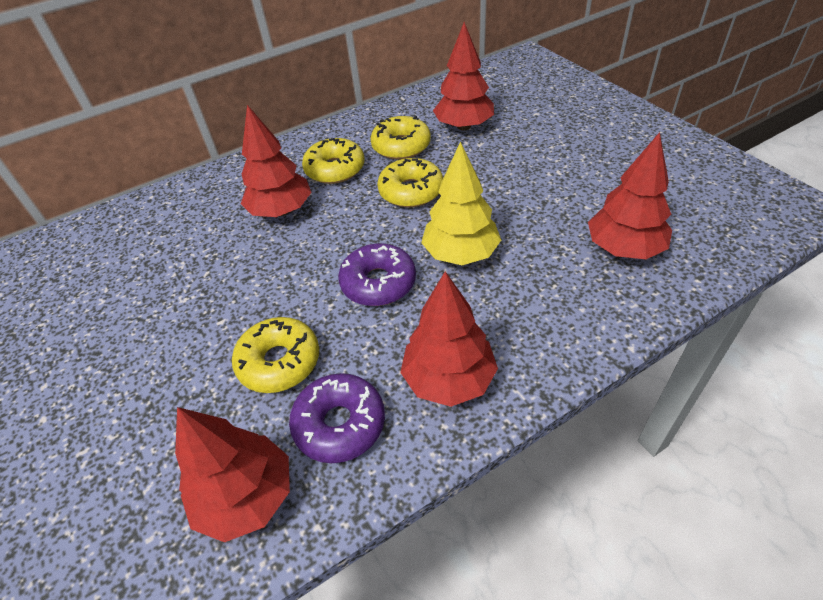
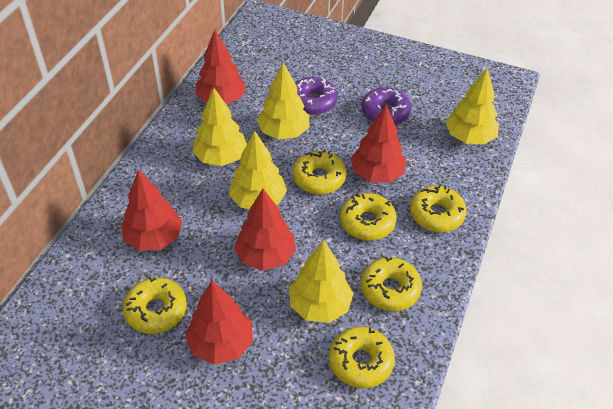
yellow donut: 4 -> 6
yellow tree: 1 -> 5

